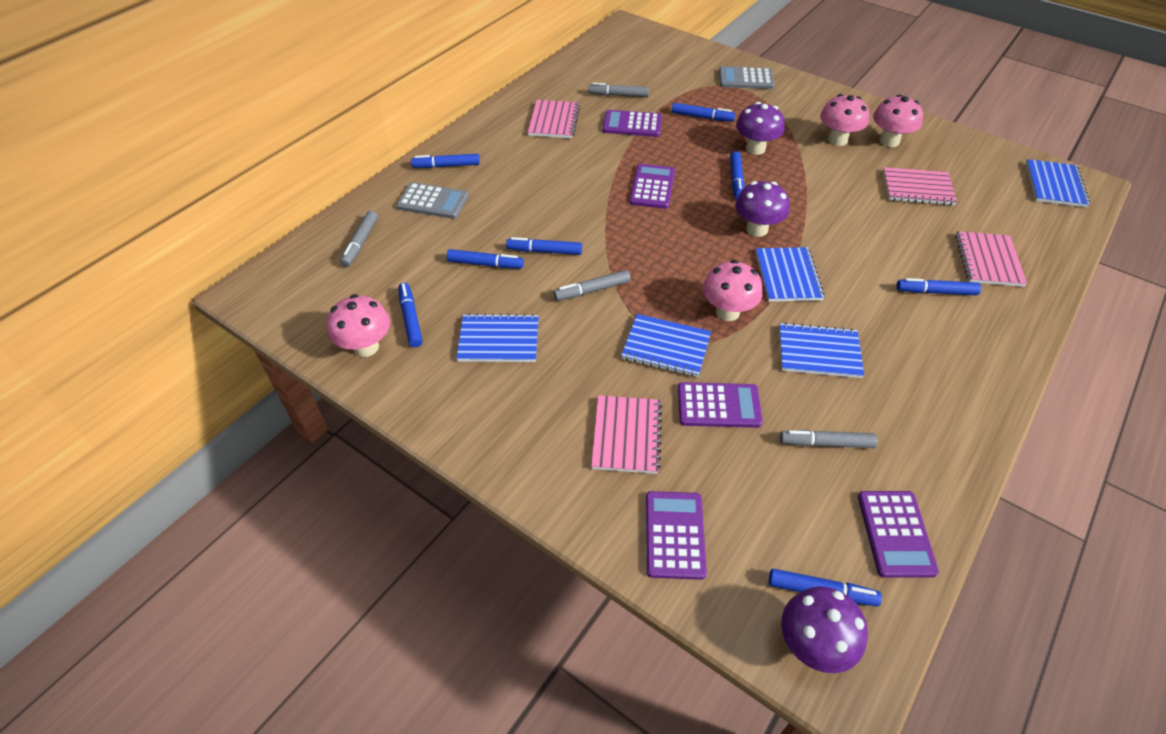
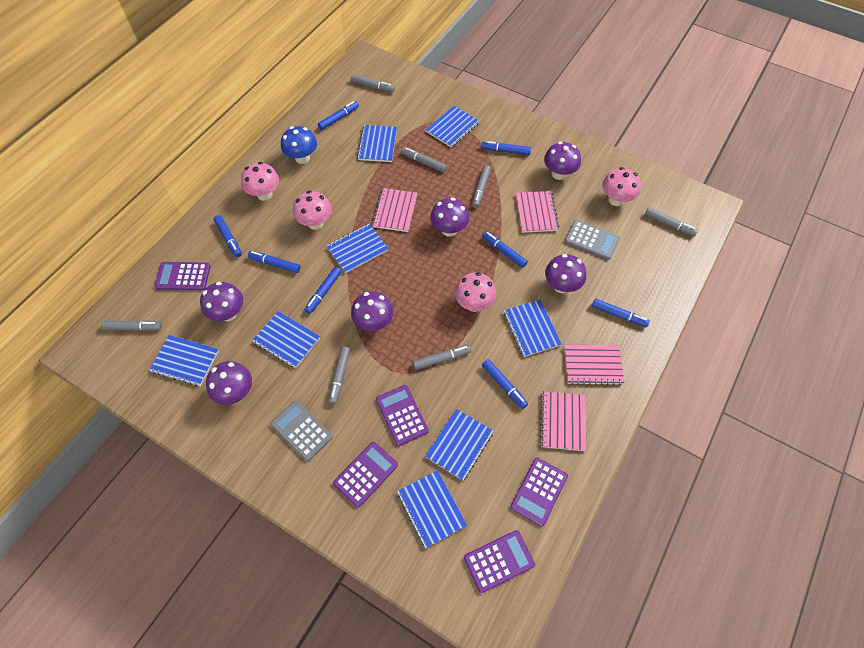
blue mushroom: 0 -> 1
blue notebook: 5 -> 8
grey marker: 4 -> 7
purple mushroom: 3 -> 6

